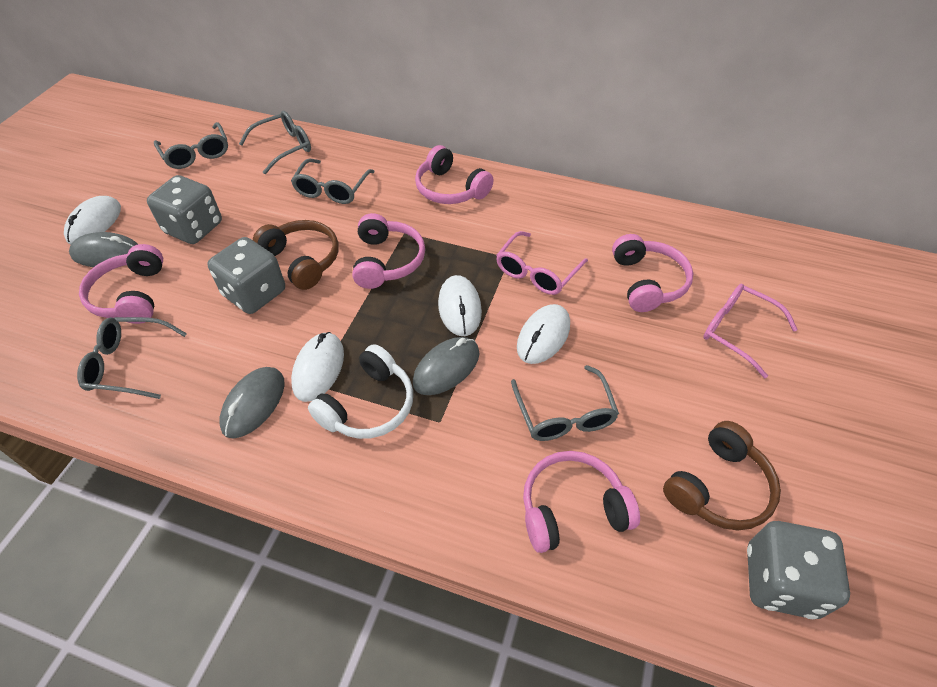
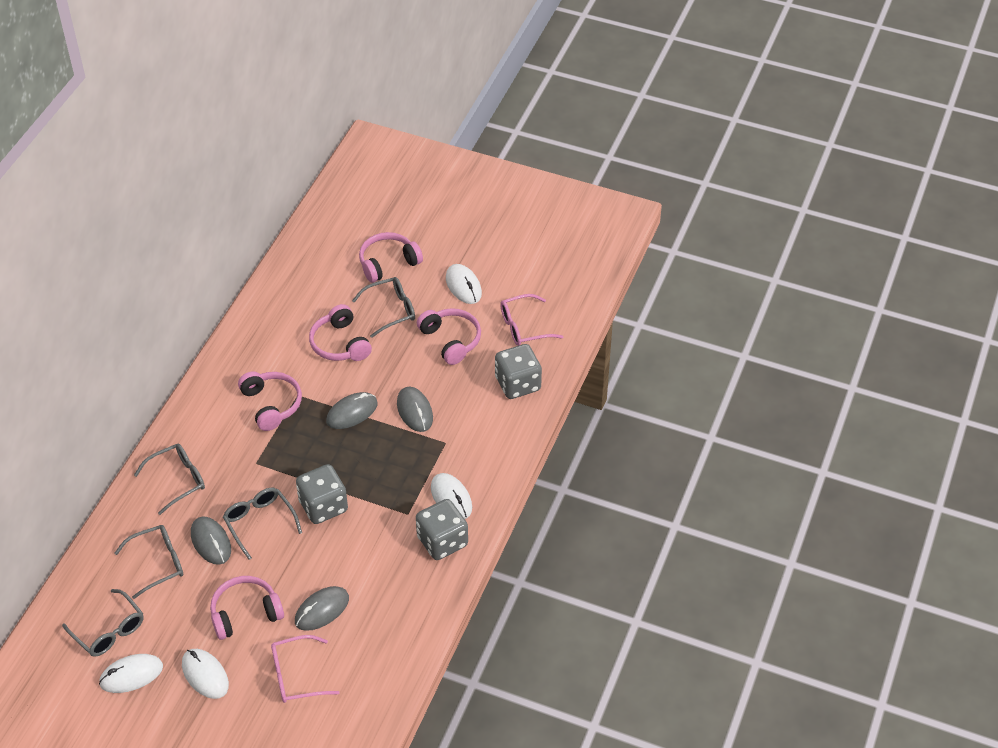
brown headphones: 2 -> 0
grey mouse: 3 -> 4
white headphones: 1 -> 0

